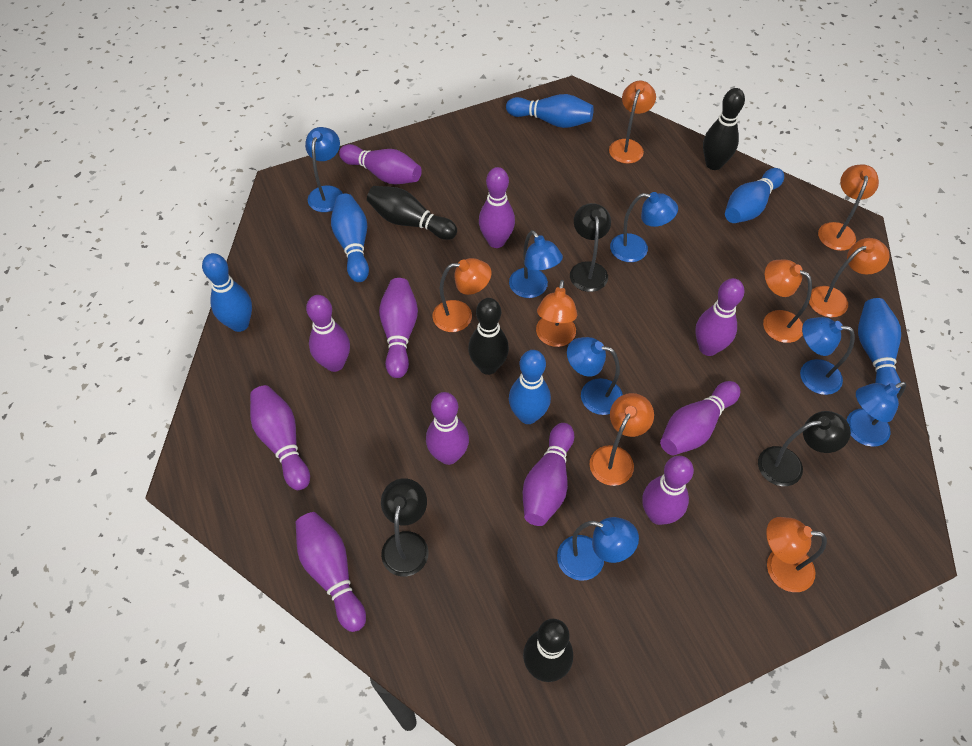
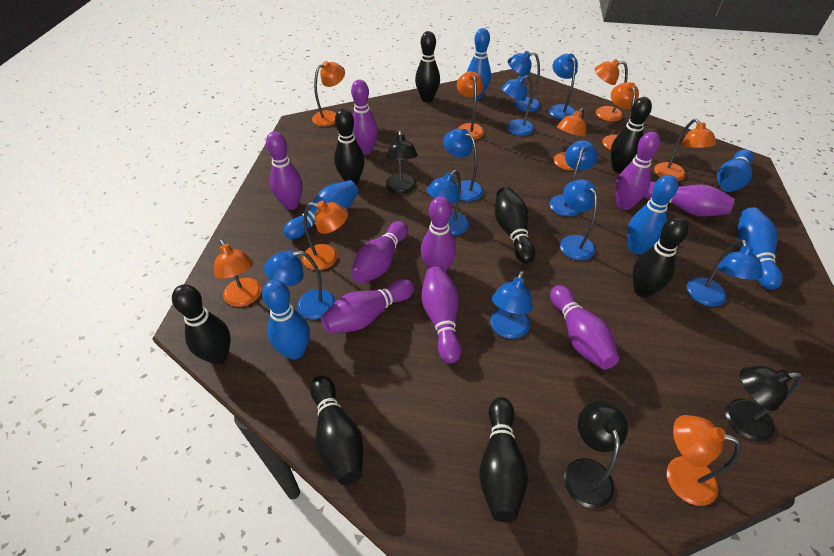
black bowling pin: 4 -> 8
blue lamp: 7 -> 10
orange lamp: 8 -> 9
purple bowling pin: 11 -> 9

